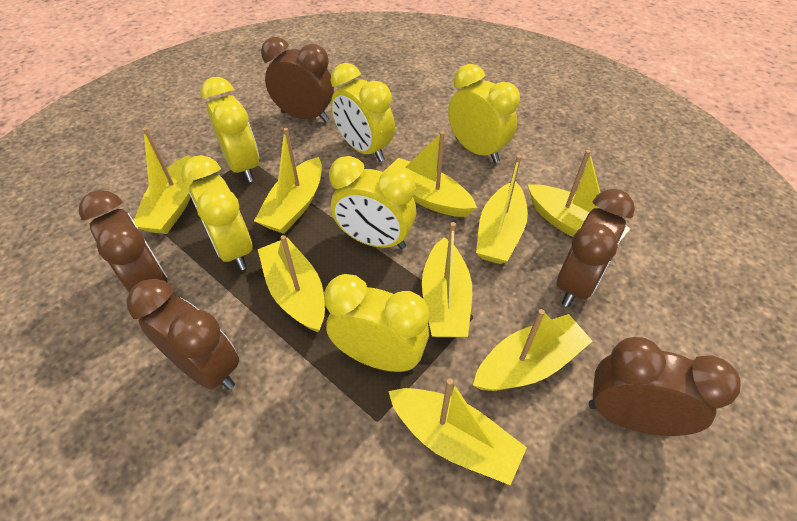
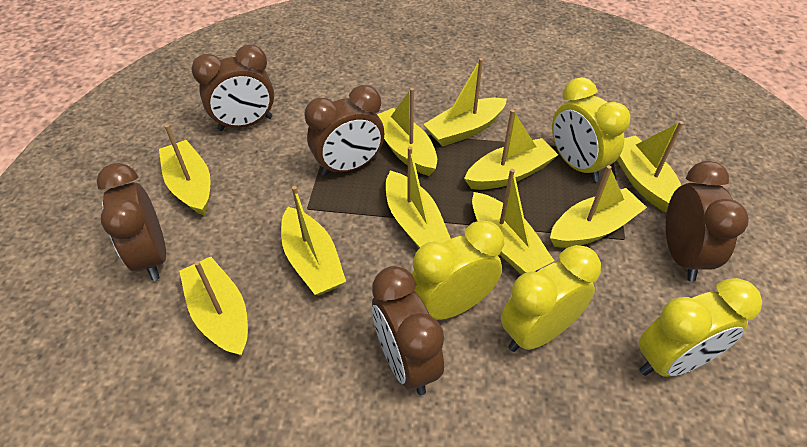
yellow boat: 9 -> 10
yellow clock: 6 -> 4

